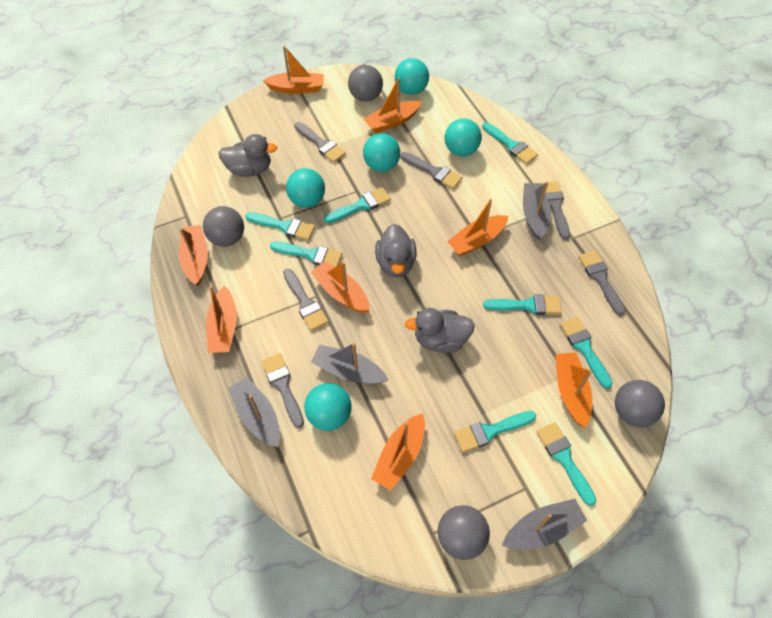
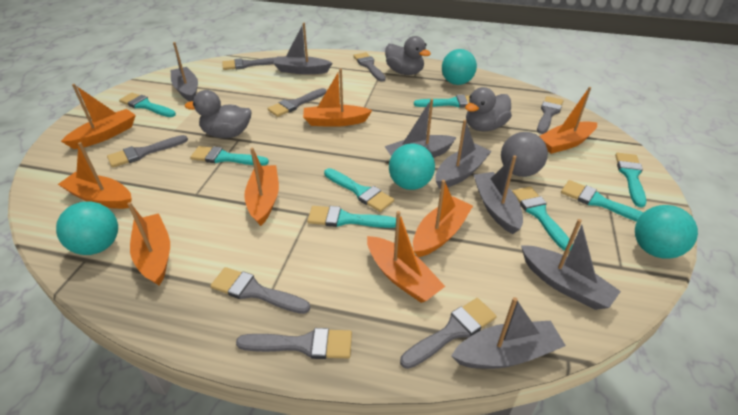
grey ball: 4 -> 1
grey boat: 4 -> 7
grey brush: 6 -> 8
turquoise ball: 5 -> 4

